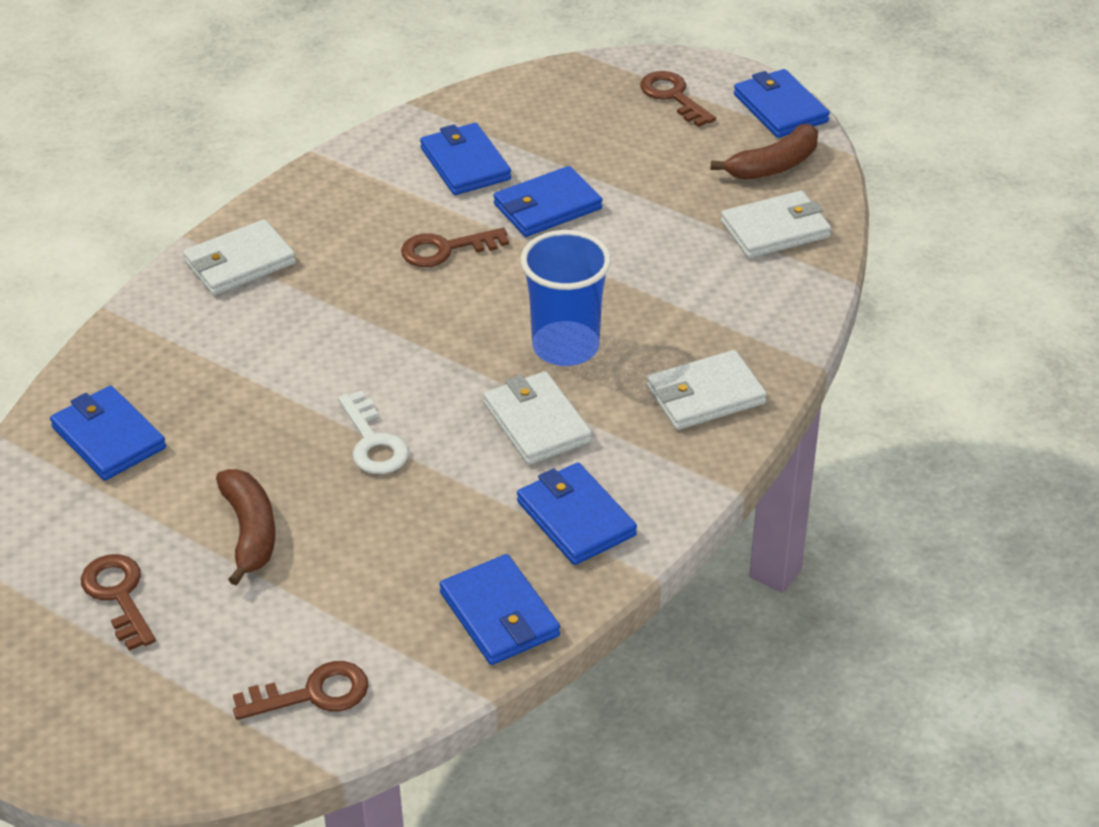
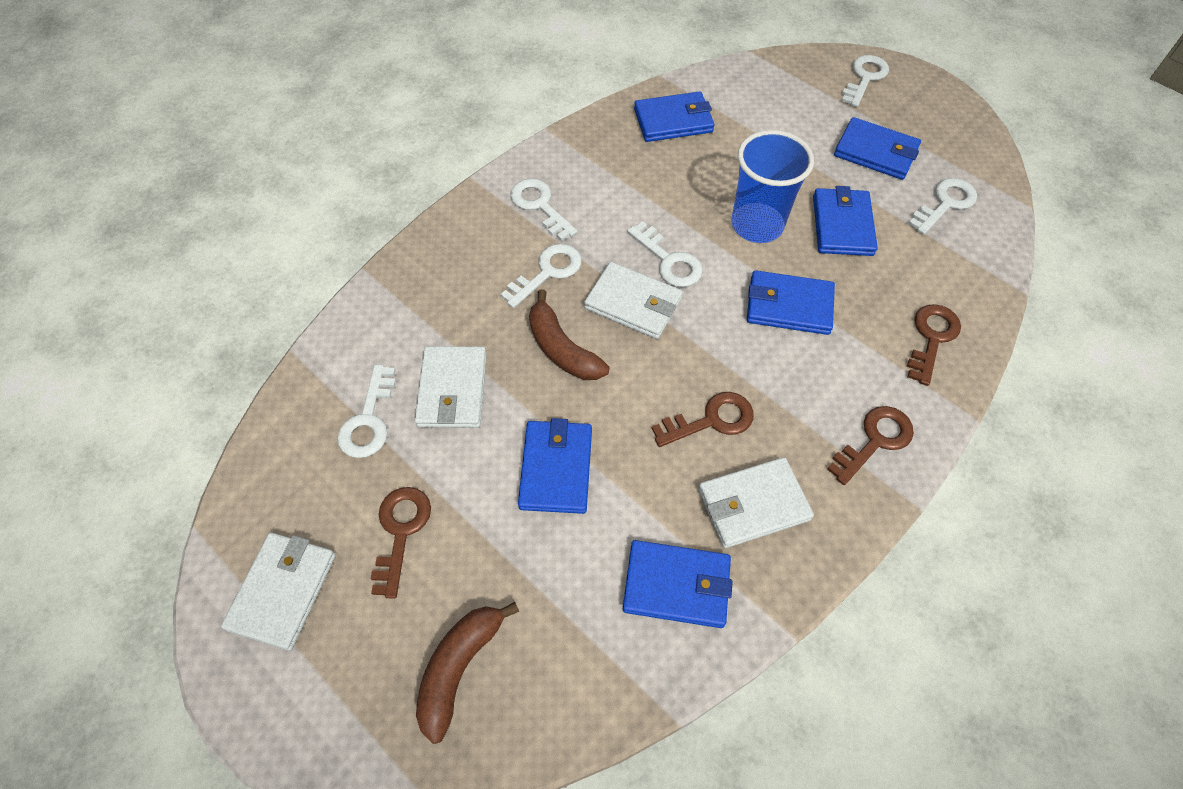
white key: 1 -> 6

